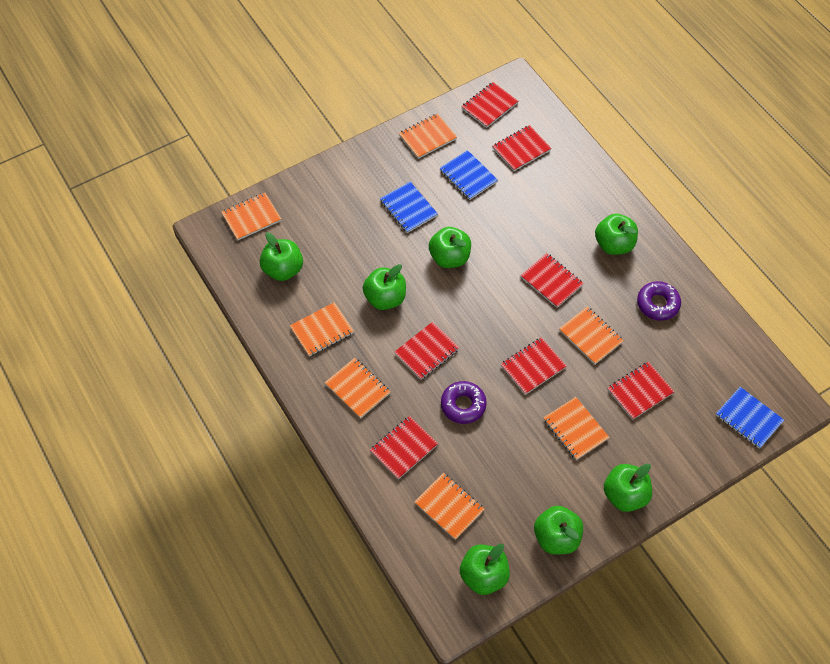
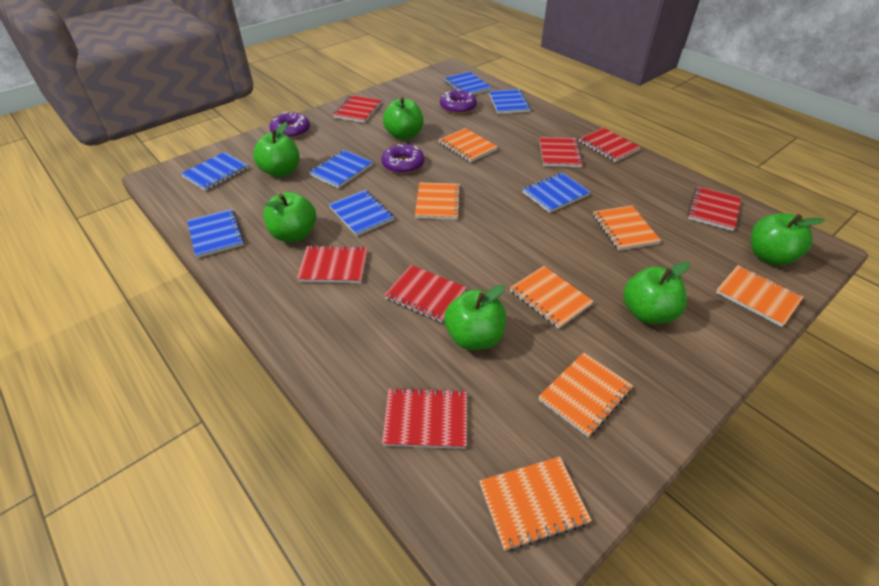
blue notebook: 3 -> 7
green apple: 7 -> 6
purple donut: 2 -> 3

